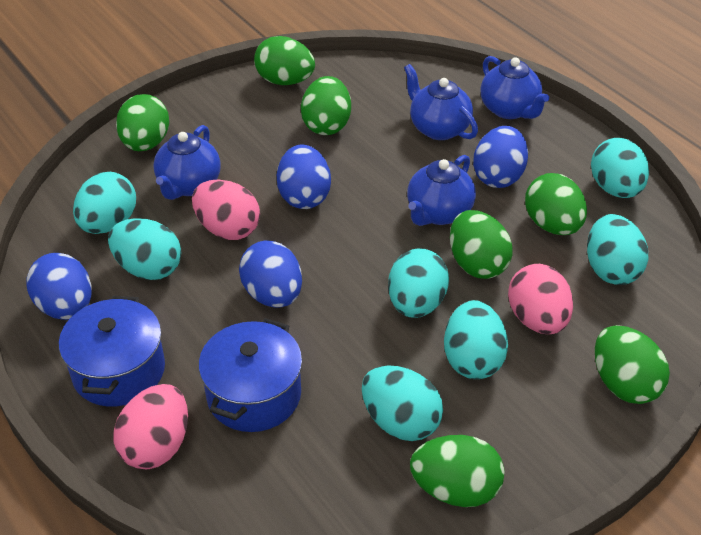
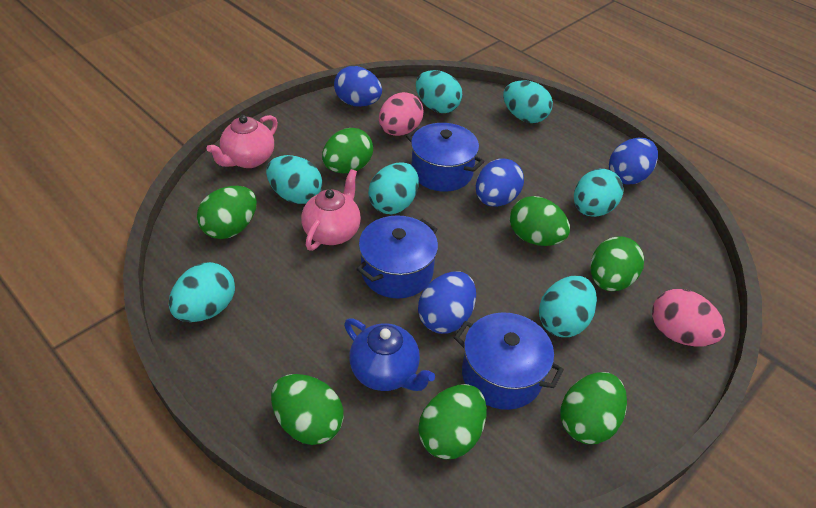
blue pot: 2 -> 3
blue teapot: 4 -> 1
pink egg: 3 -> 2
pink teapot: 0 -> 2

